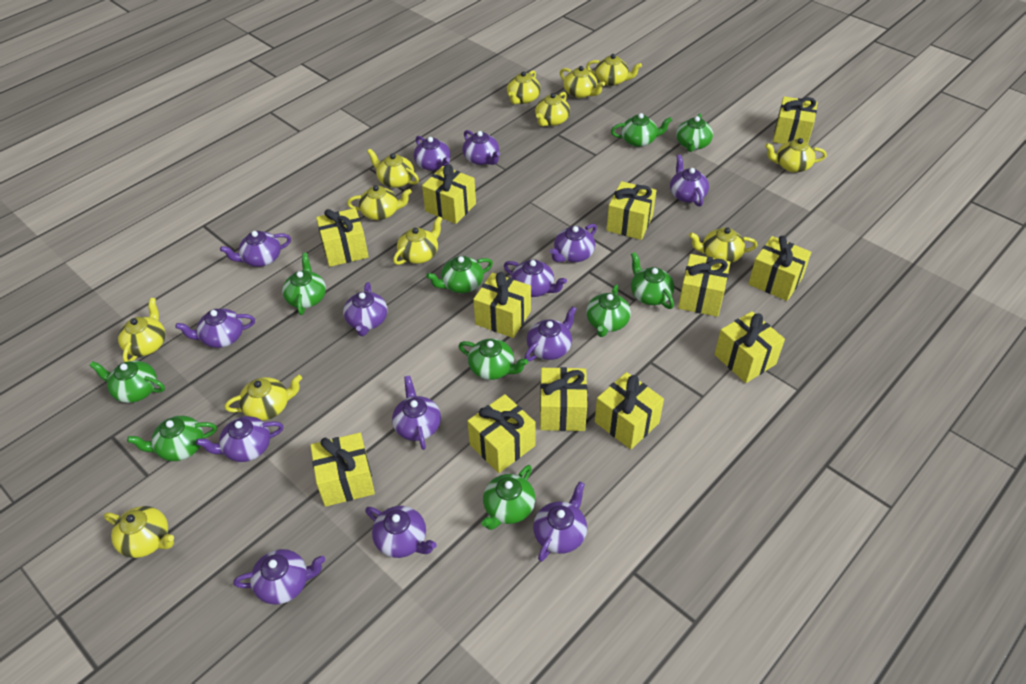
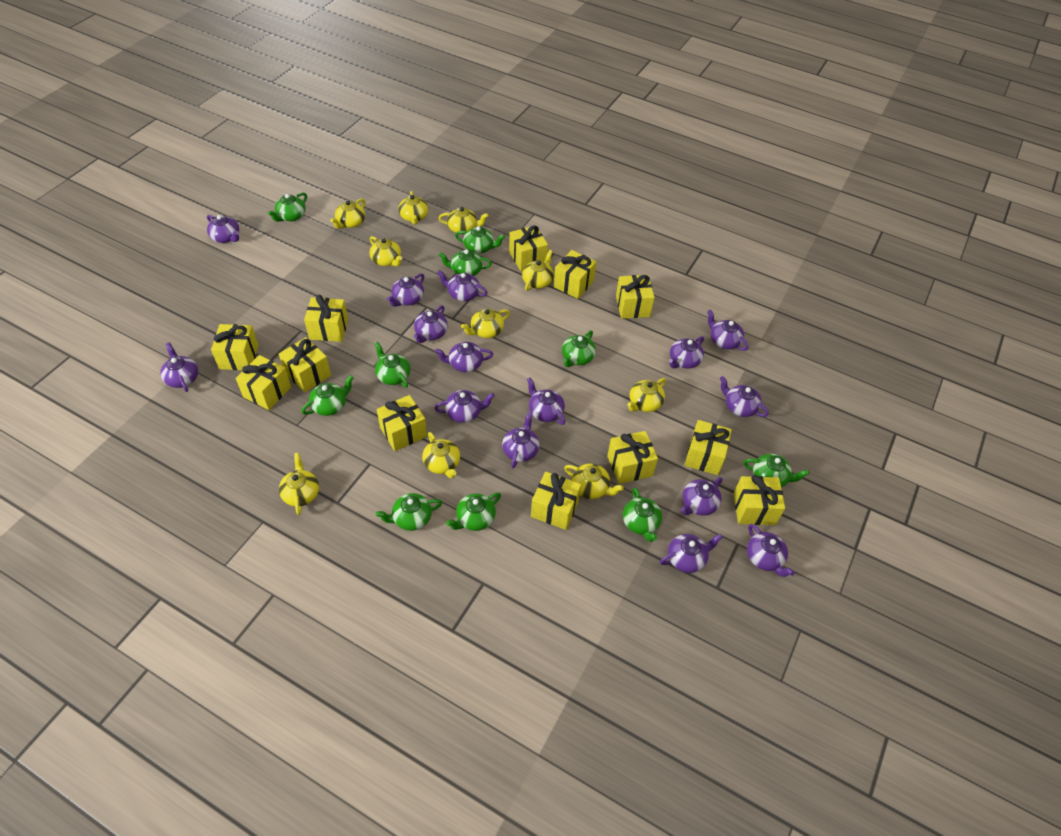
purple teapot: 14 -> 15
yellow teapot: 12 -> 10

